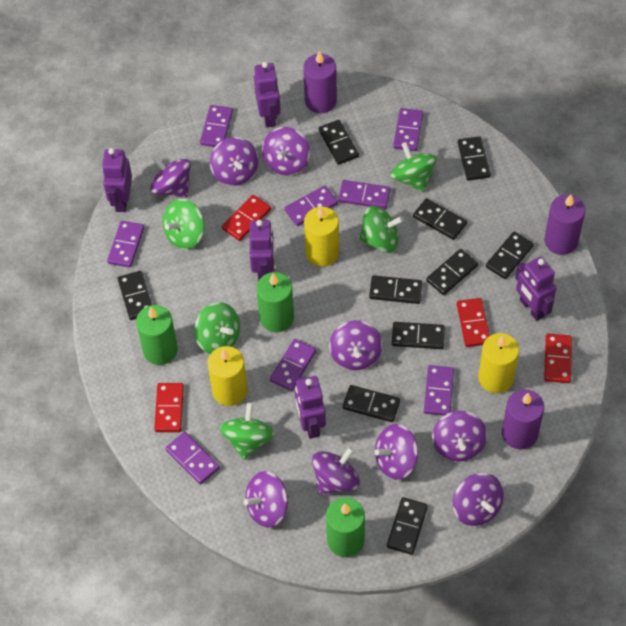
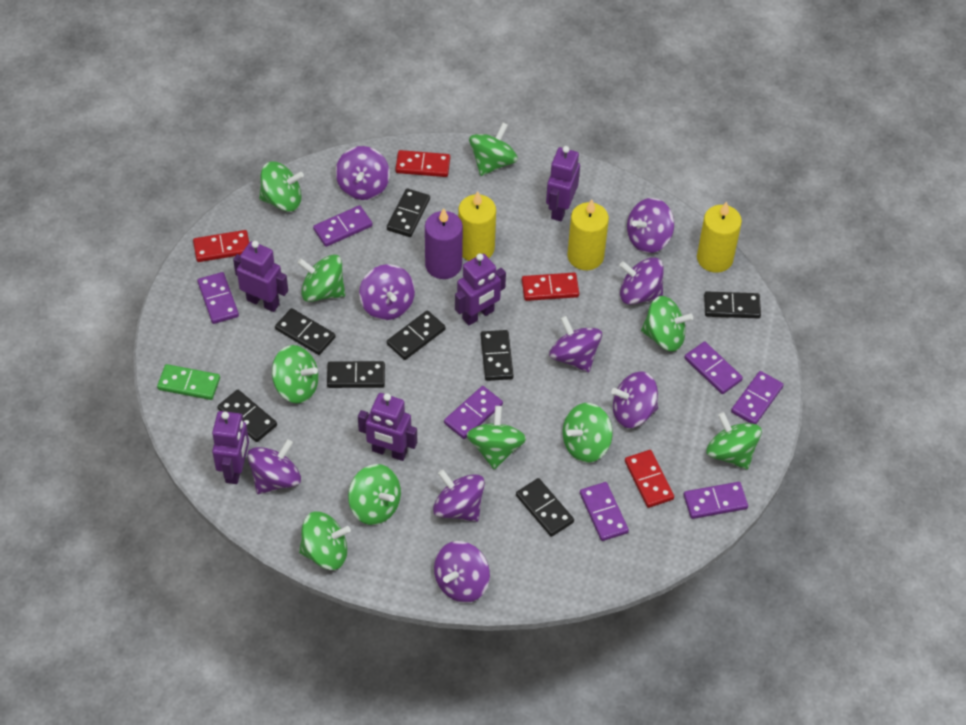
black domino: 10 -> 8
green candle: 3 -> 0
green domino: 0 -> 1
green spinning top: 5 -> 10
purple candle: 3 -> 1
purple domino: 8 -> 7

